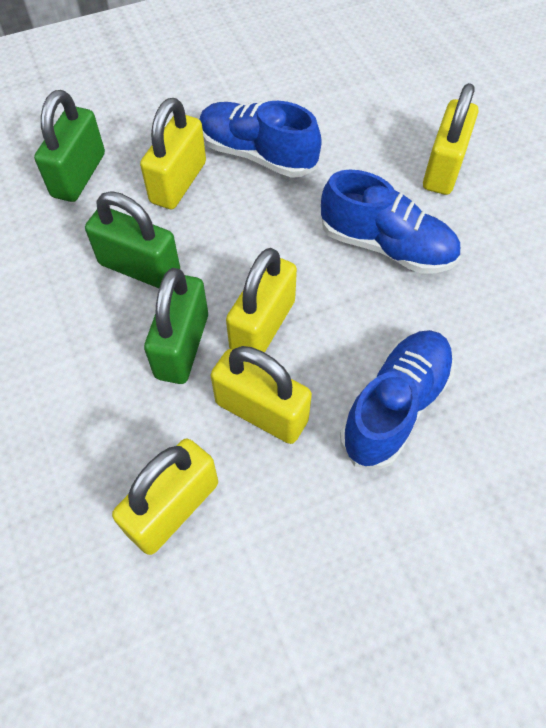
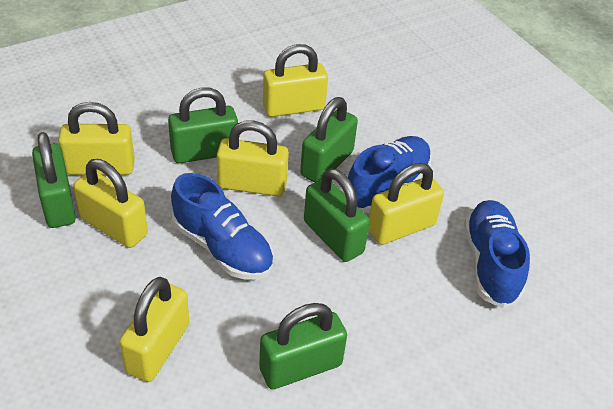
green padlock: 3 -> 5
yellow padlock: 5 -> 6

